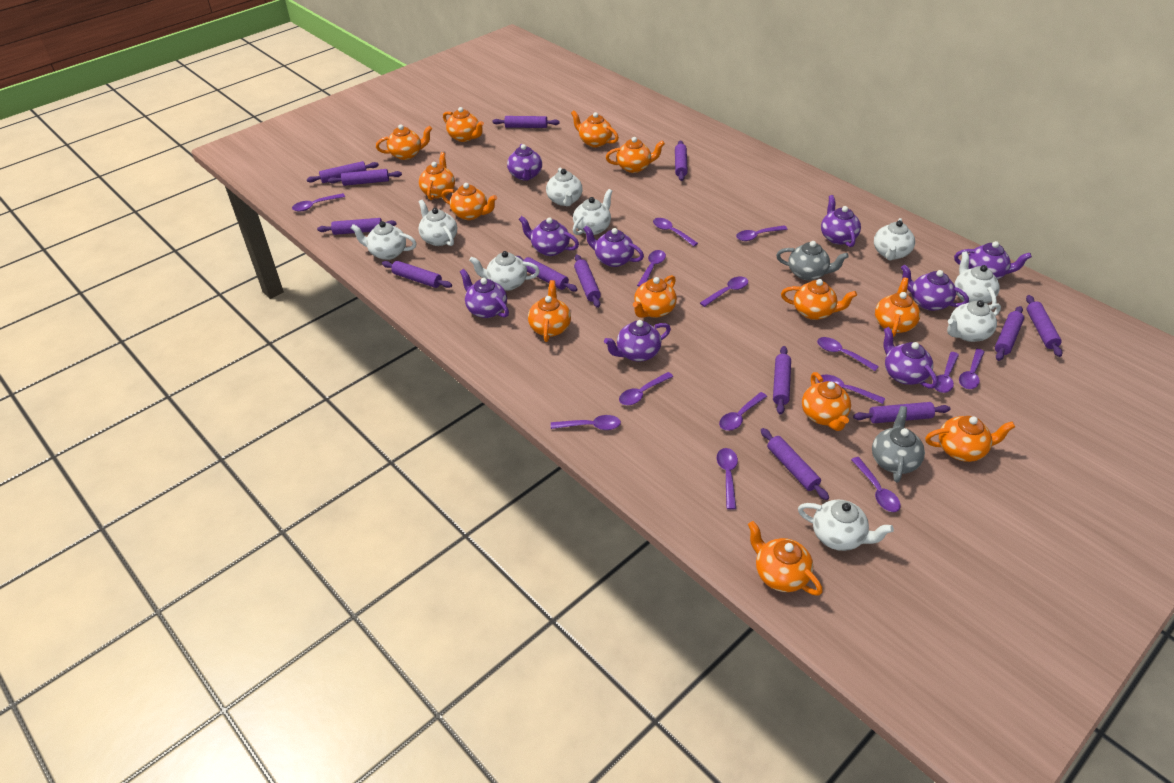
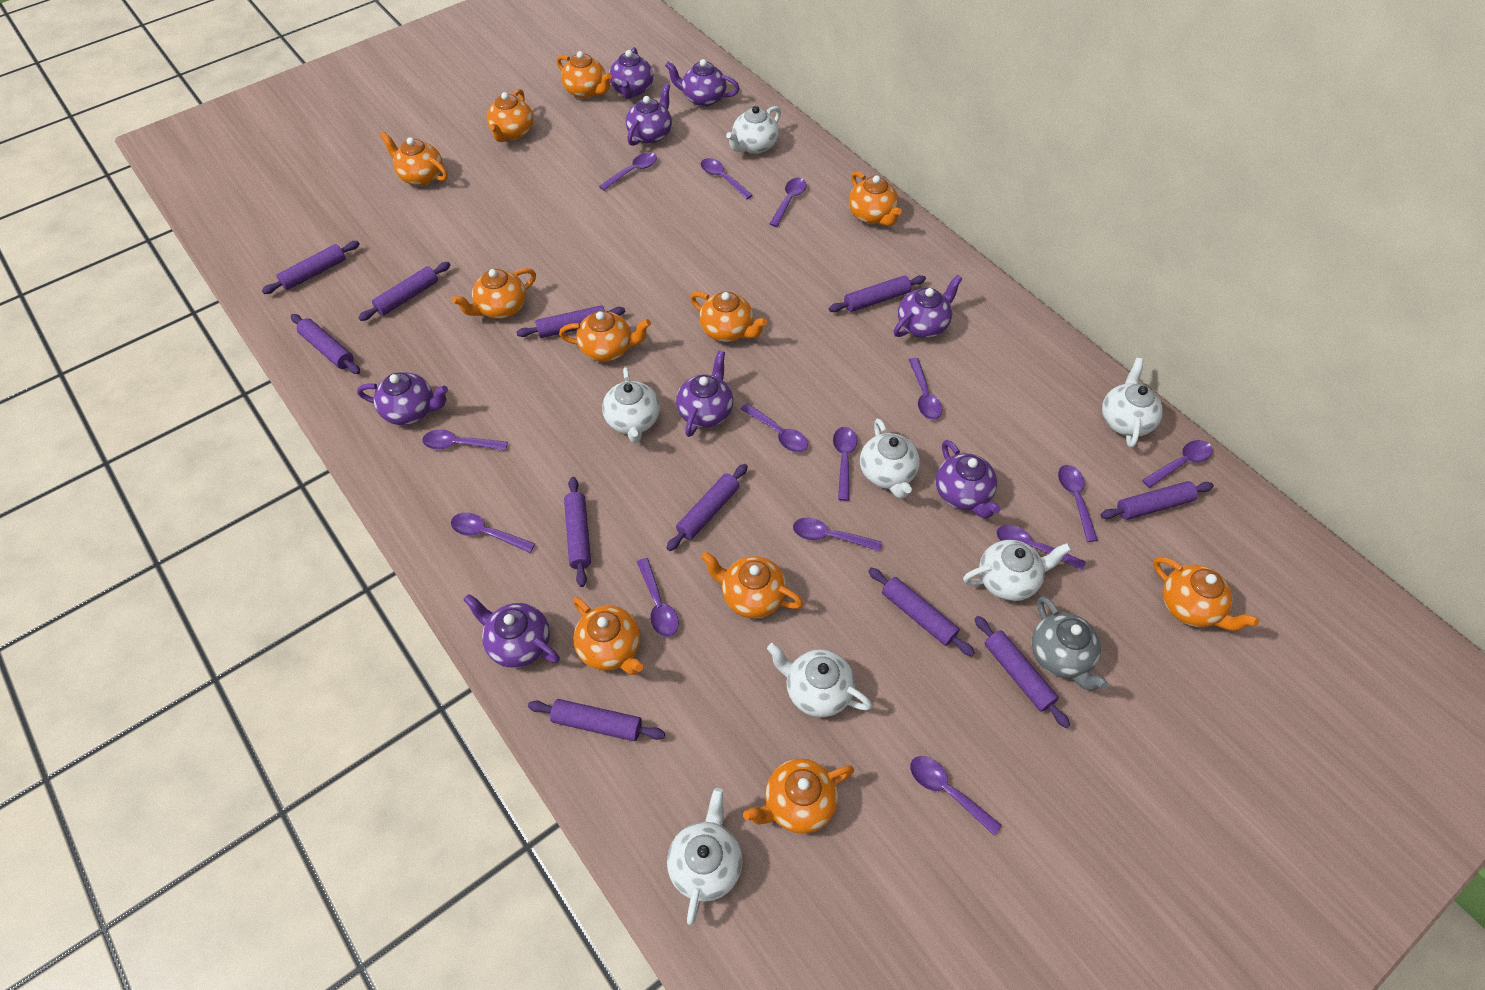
grey teapot: 2 -> 1
orange teapot: 13 -> 11
purple rolling pin: 13 -> 11
purple teapot: 9 -> 8
white teapot: 9 -> 7

